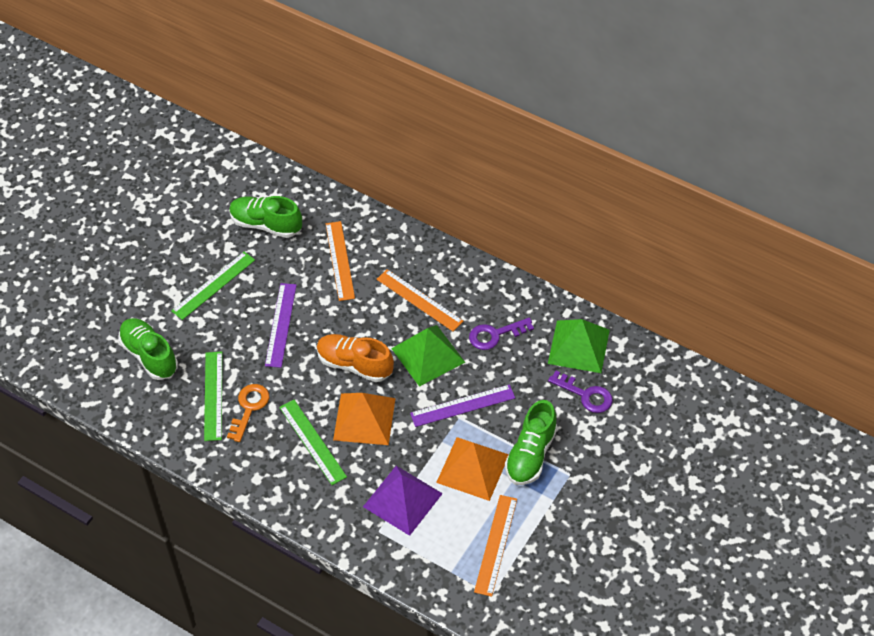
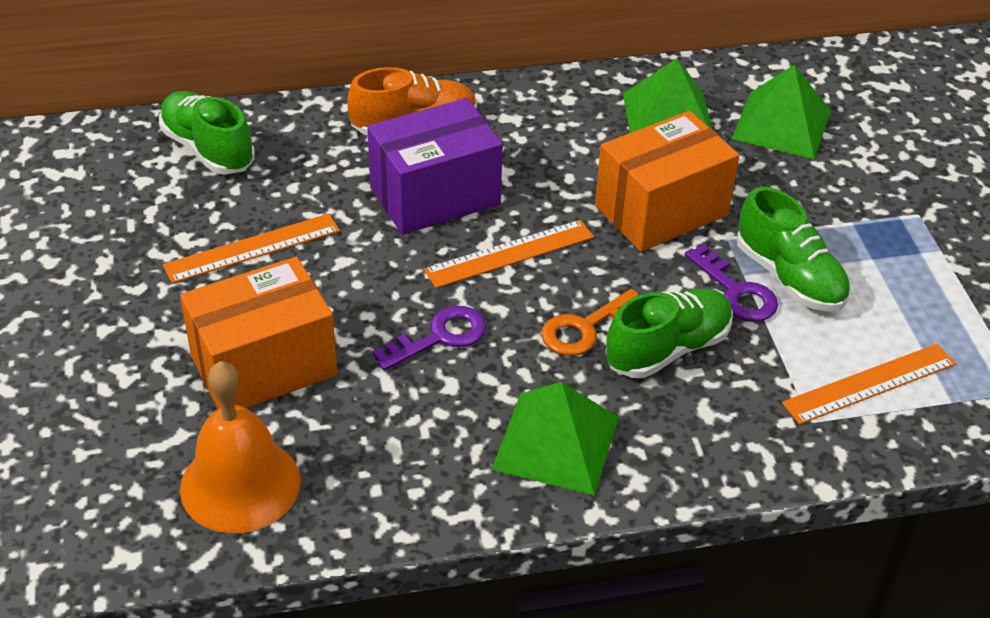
green pyramid: 2 -> 3
green ruler: 3 -> 0
orange bell: 0 -> 1
orange box: 0 -> 2
orange pyramid: 2 -> 0
purple box: 0 -> 1
purple pyramid: 1 -> 0
purple ruler: 2 -> 0

